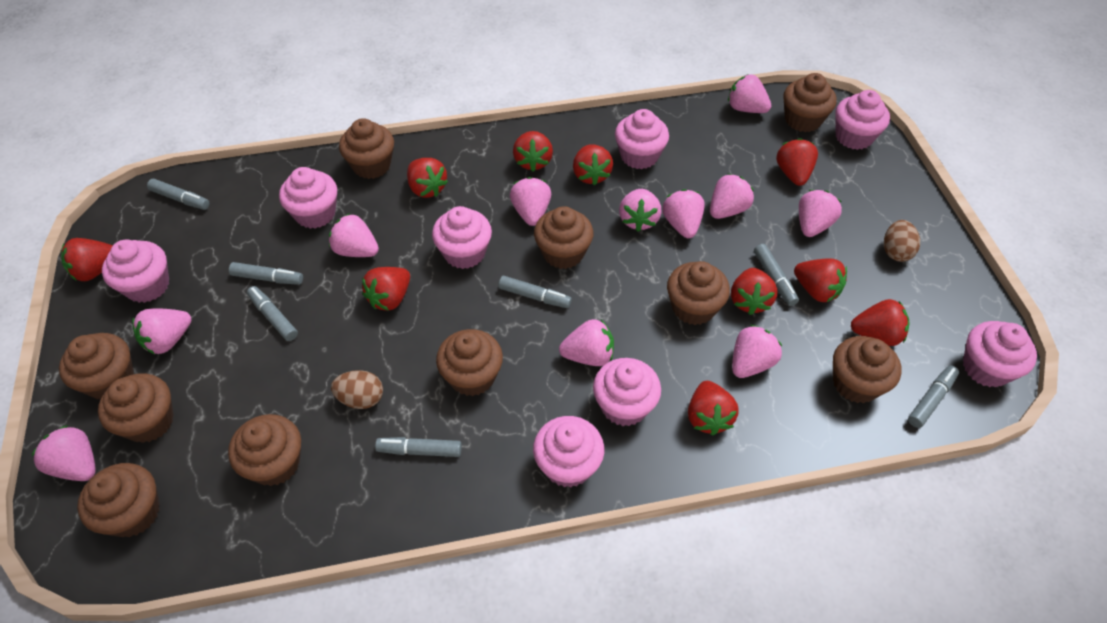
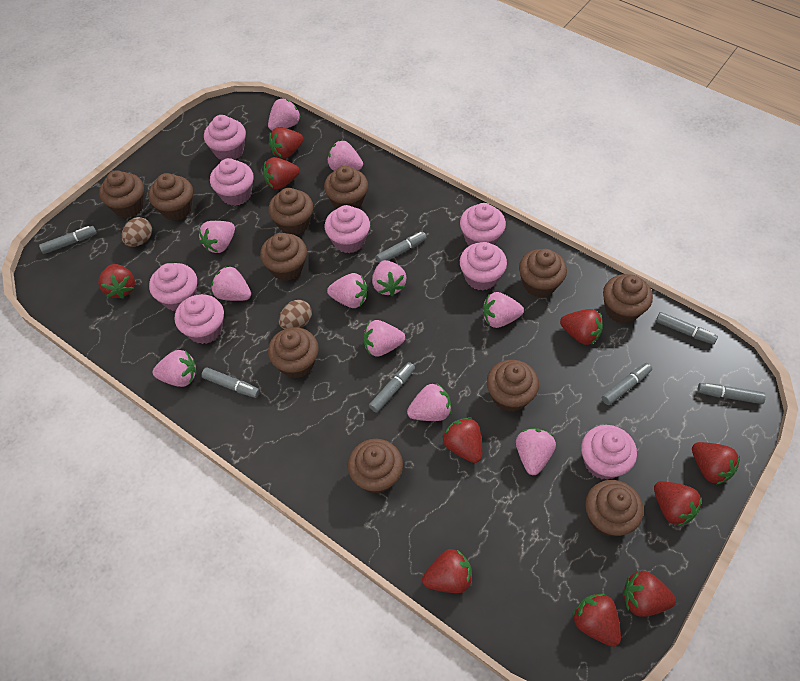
brown cupcake: 10 -> 11

